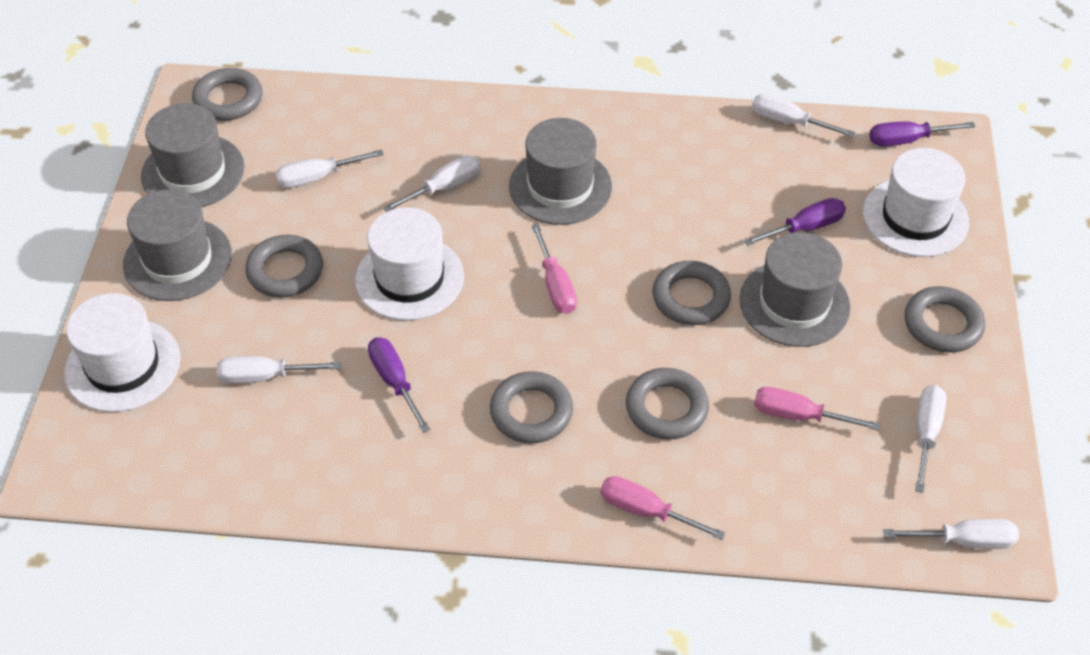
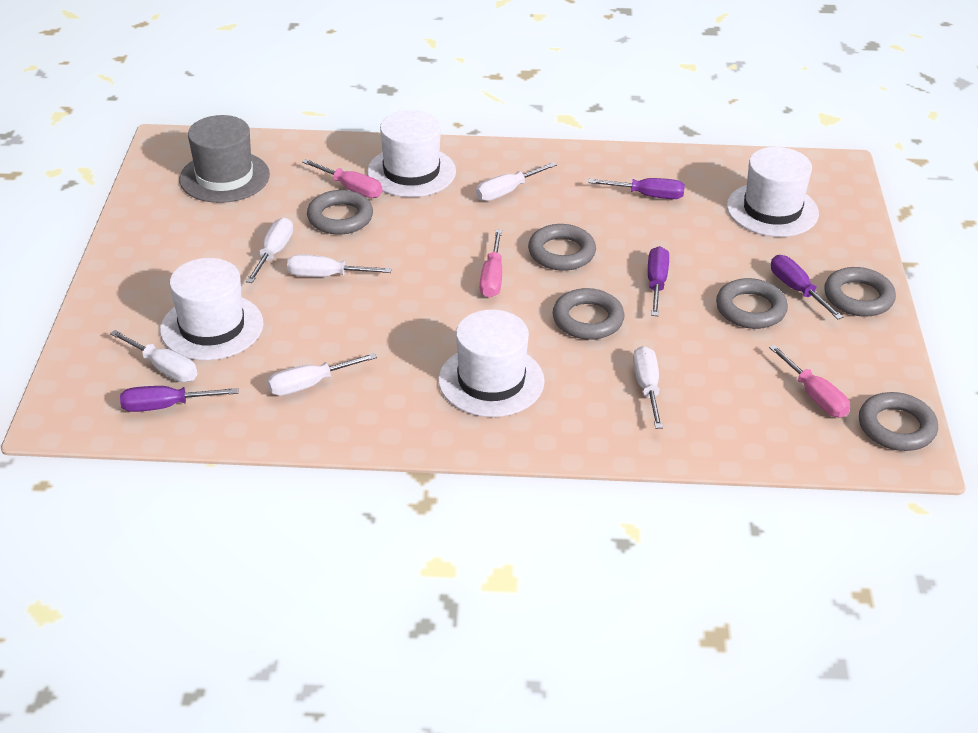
grey hat: 4 -> 1
purple screwdriver: 3 -> 4
white hat: 3 -> 4

